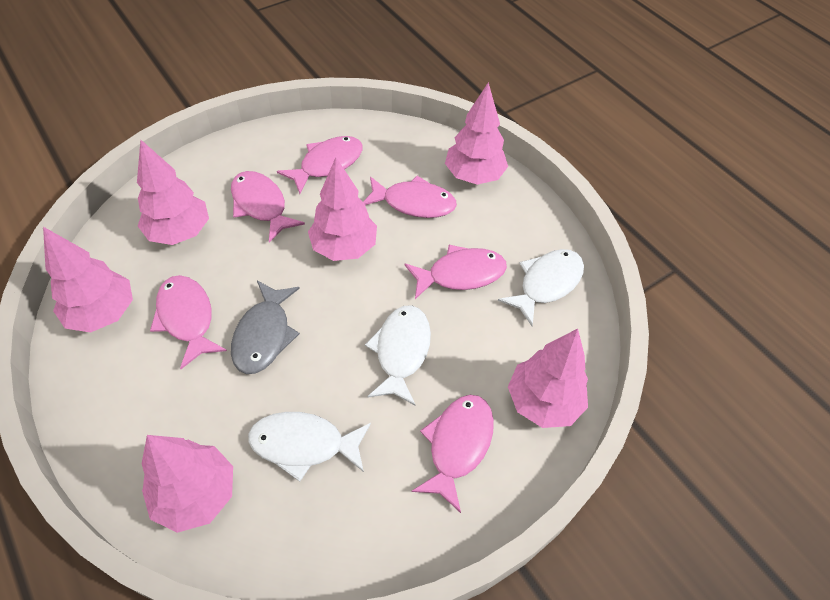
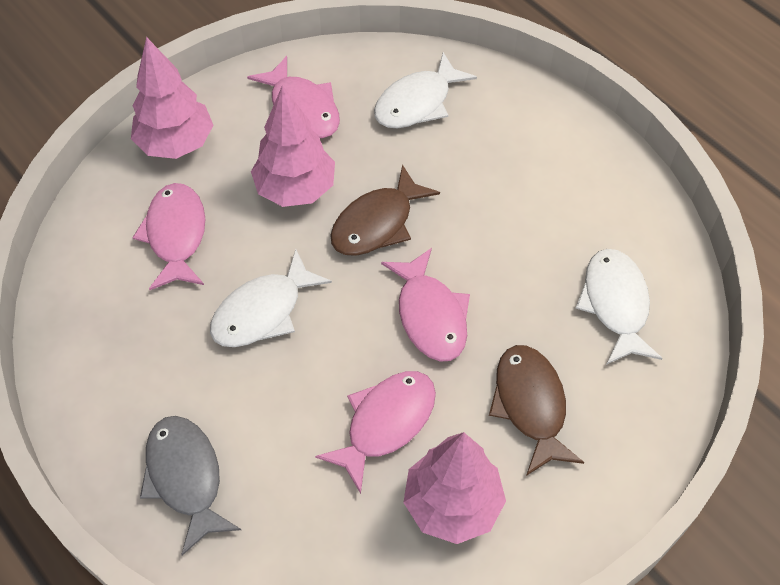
brown fish: 0 -> 2
pink fish: 6 -> 4
pink tree: 6 -> 3

